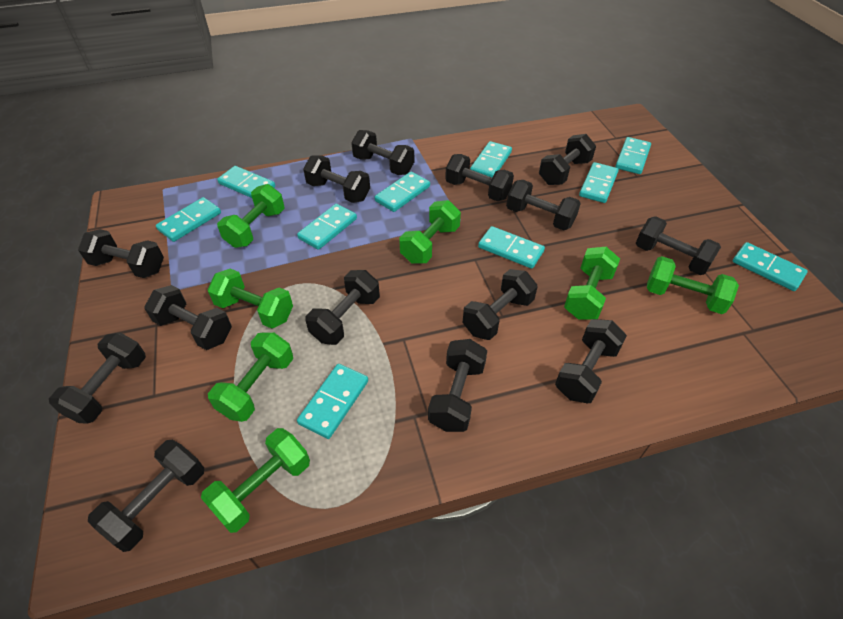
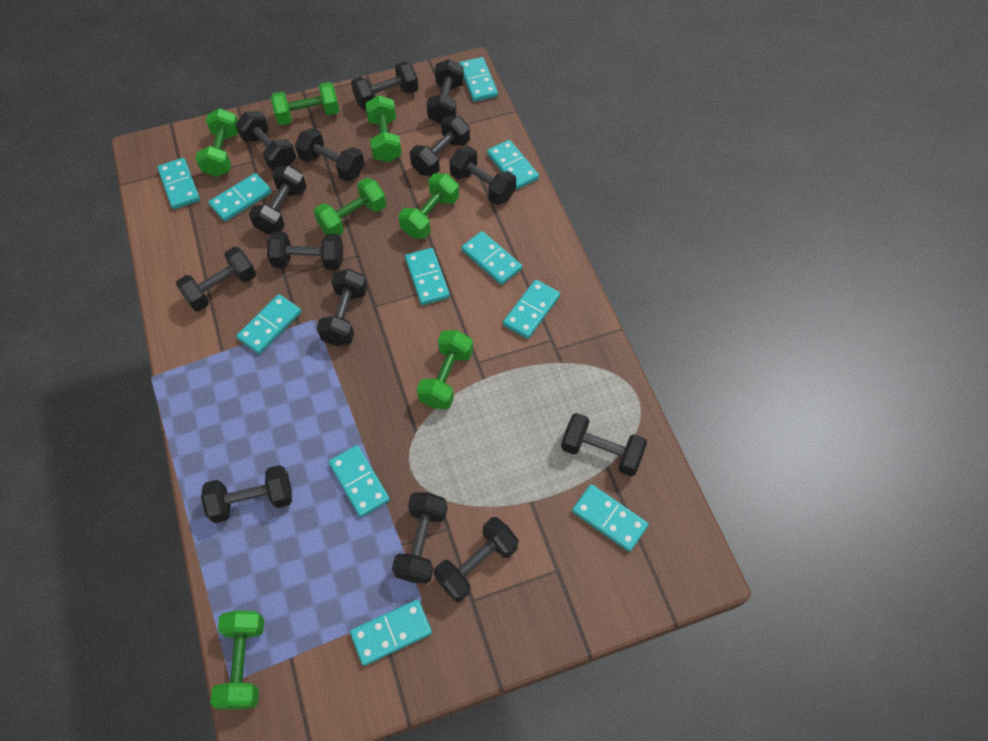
turquoise domino: 10 -> 11

